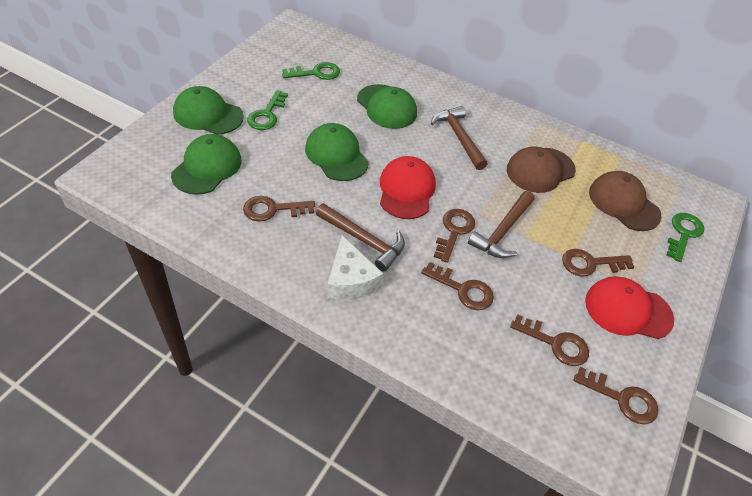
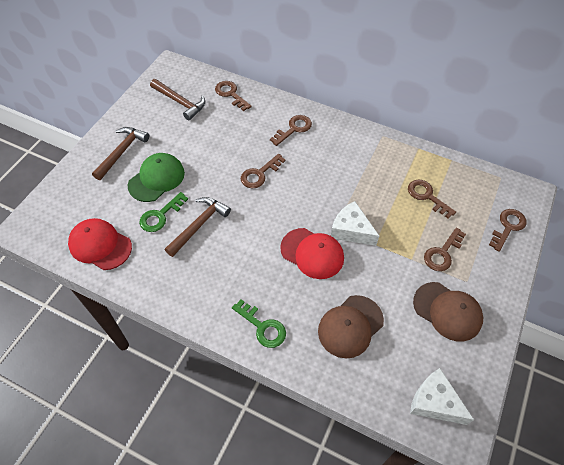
green cap: 4 -> 1
green key: 3 -> 2
white cheese: 1 -> 2

